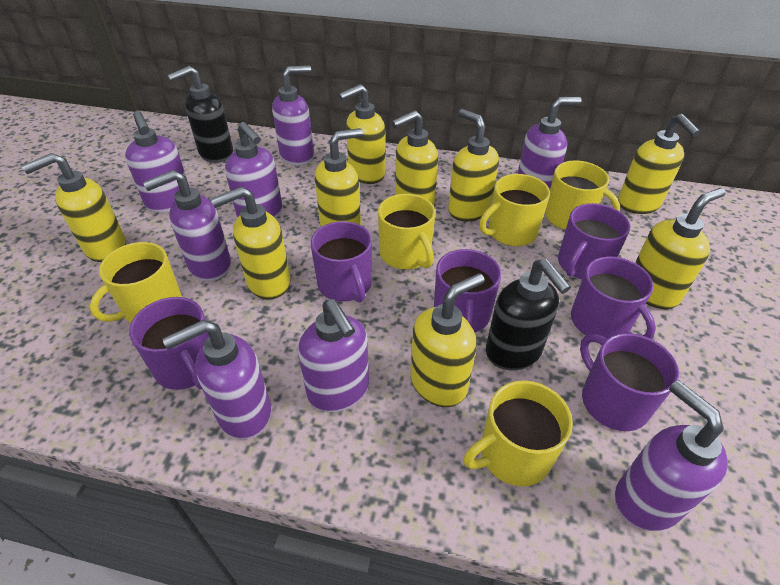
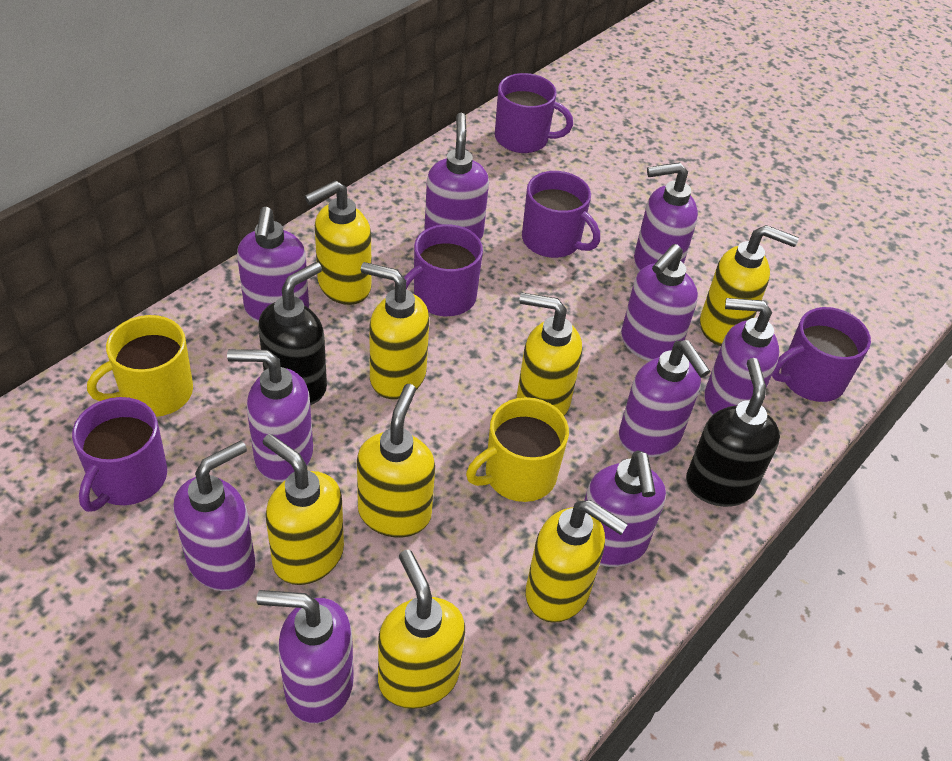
purple mug: 6 -> 5
purple soap dispenser: 8 -> 10
yellow mug: 5 -> 2
yellow soap dispenser: 9 -> 8

